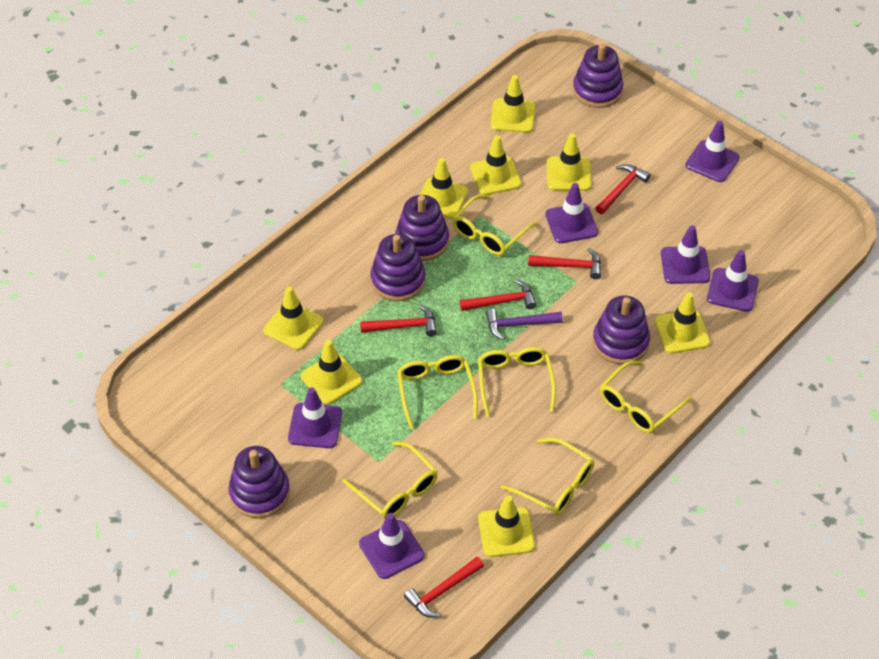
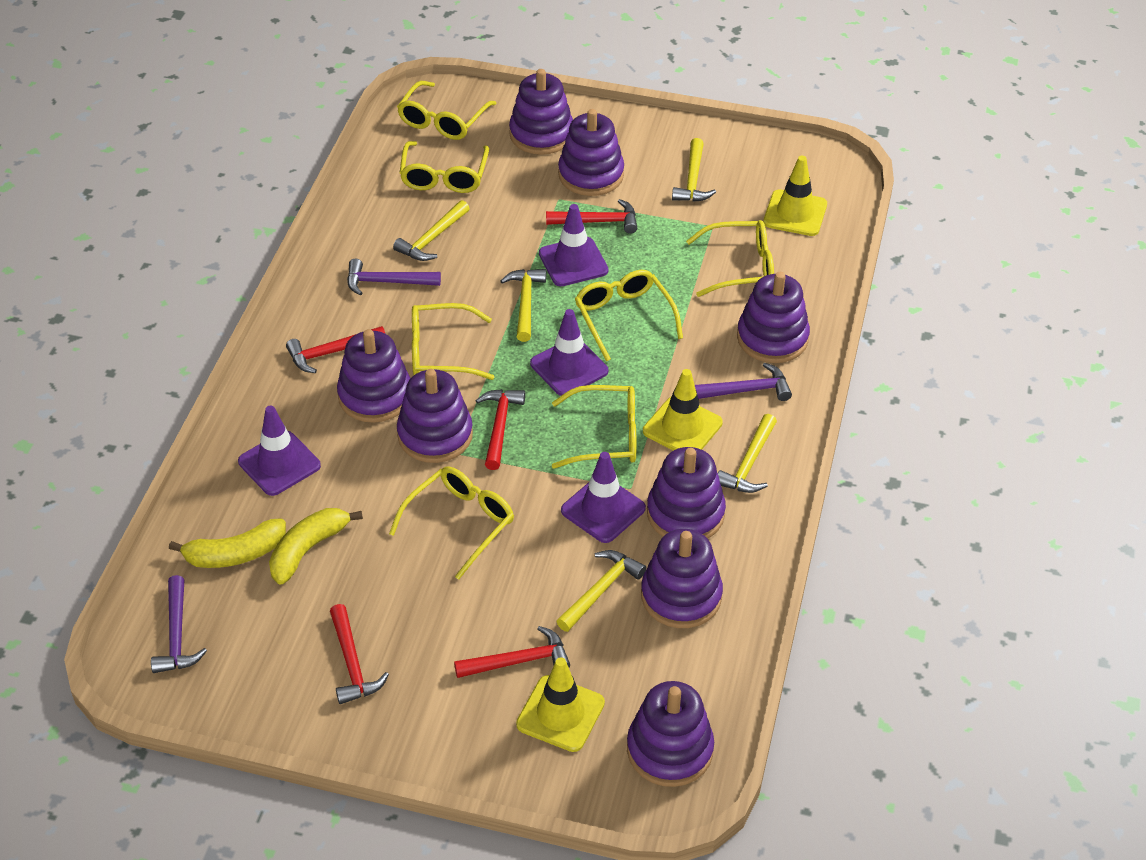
purple hammer: 1 -> 3
purple stacking toy: 5 -> 8
purple traffic cone: 6 -> 4
yellow banana: 0 -> 2
yellow glasses: 6 -> 7
yellow hammer: 0 -> 5
yellow traffic cone: 8 -> 3

